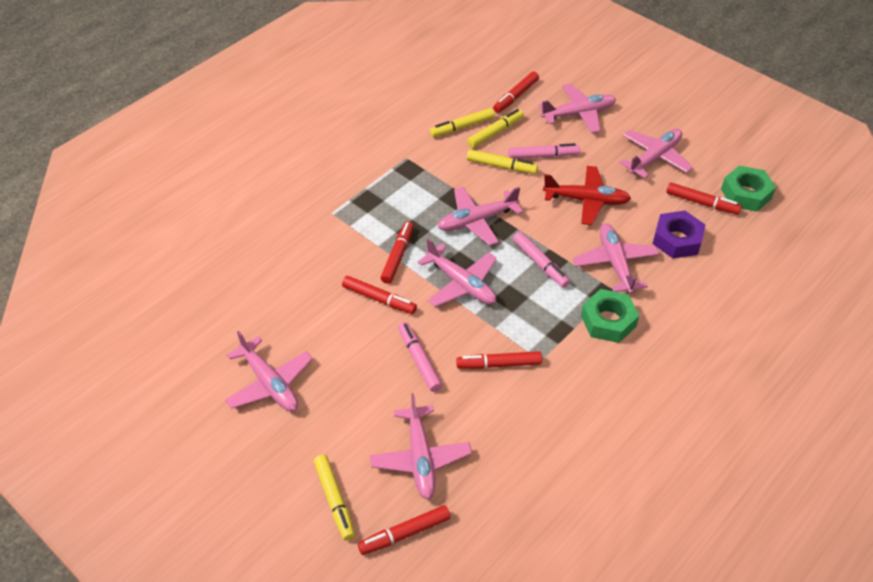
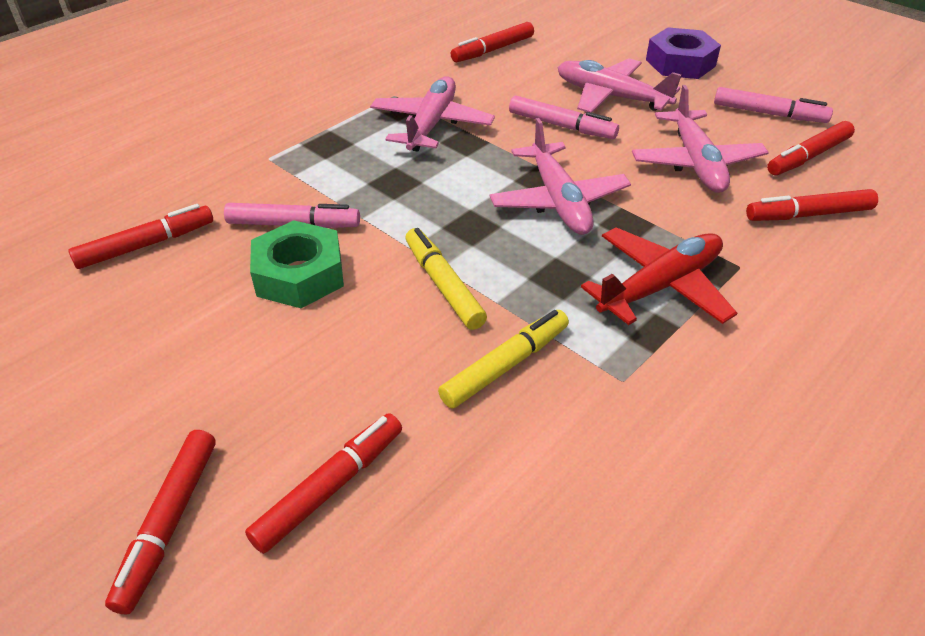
green nut: 2 -> 1
pink plane: 7 -> 4
yellow marker: 4 -> 2

